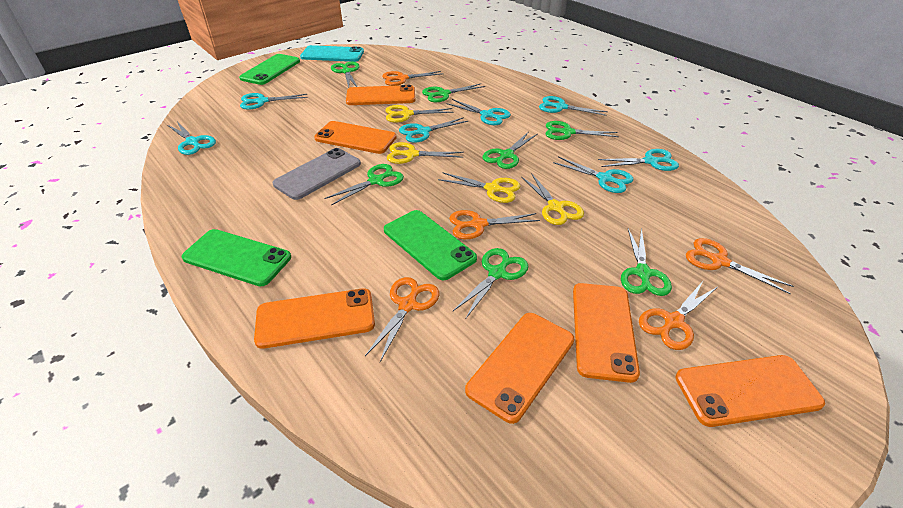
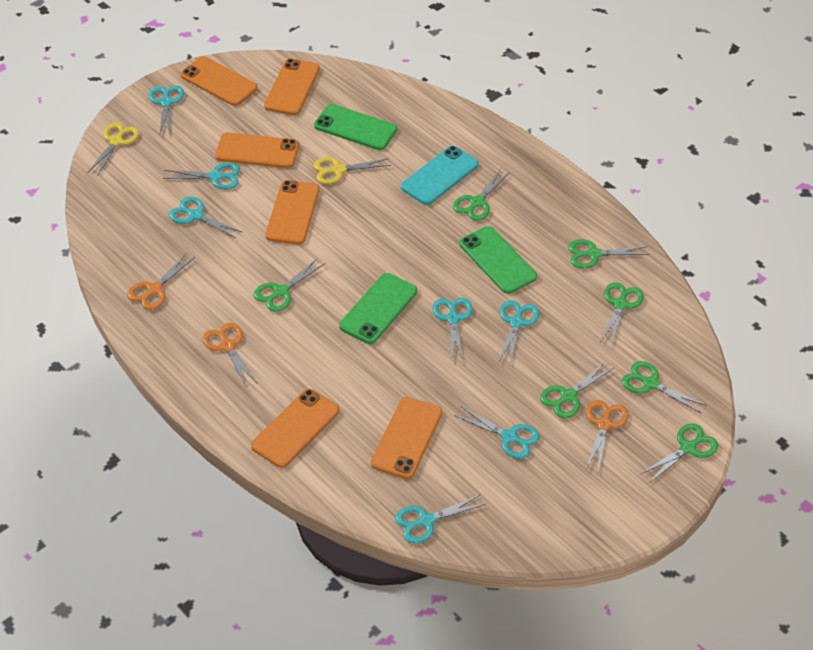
grey phone: 1 -> 0
orange scissors: 5 -> 3
yellow scissors: 4 -> 2

